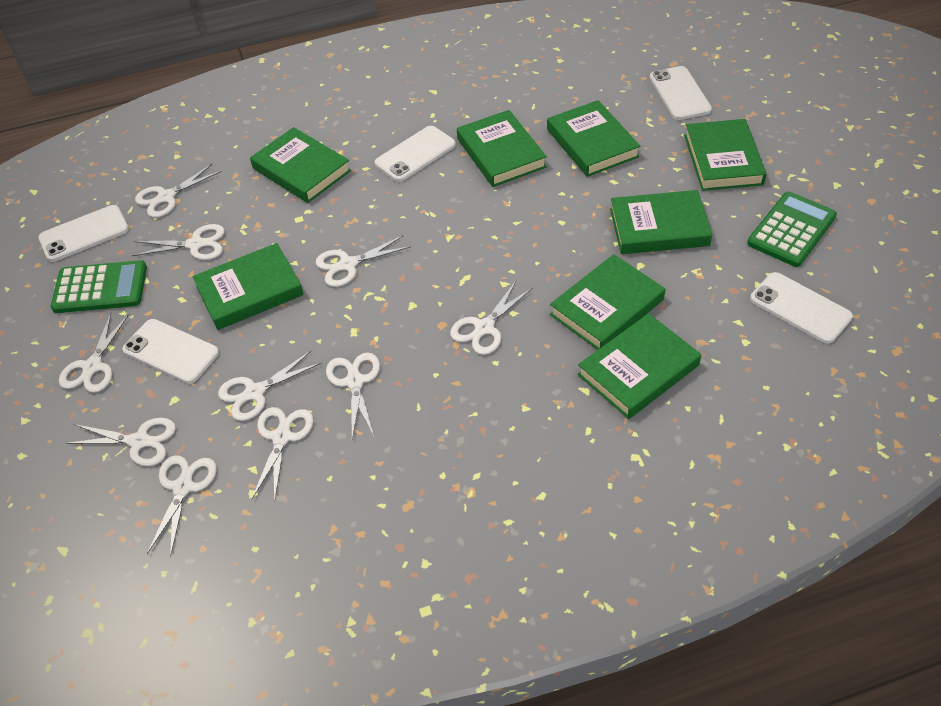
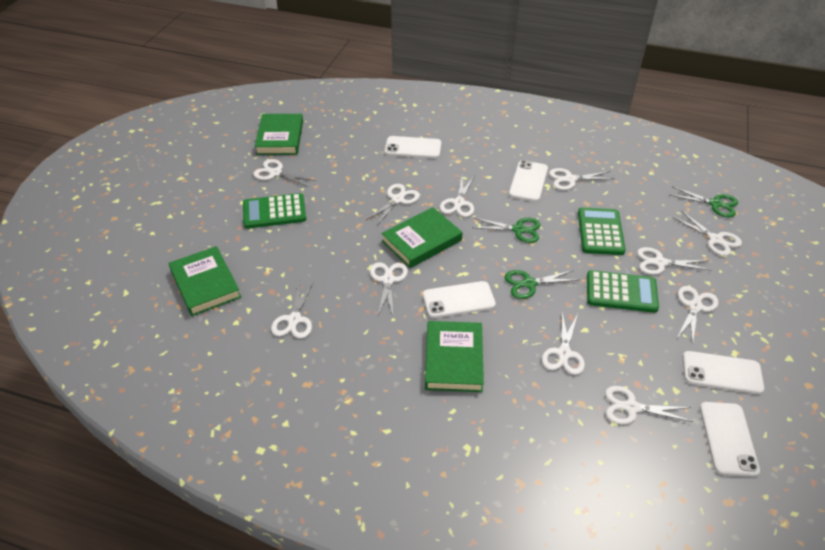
green book: 8 -> 4
green calculator: 2 -> 3
green scissors: 0 -> 3
white scissors: 10 -> 11

